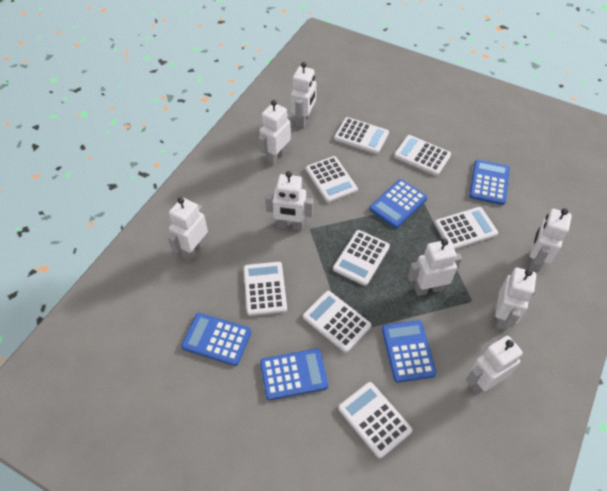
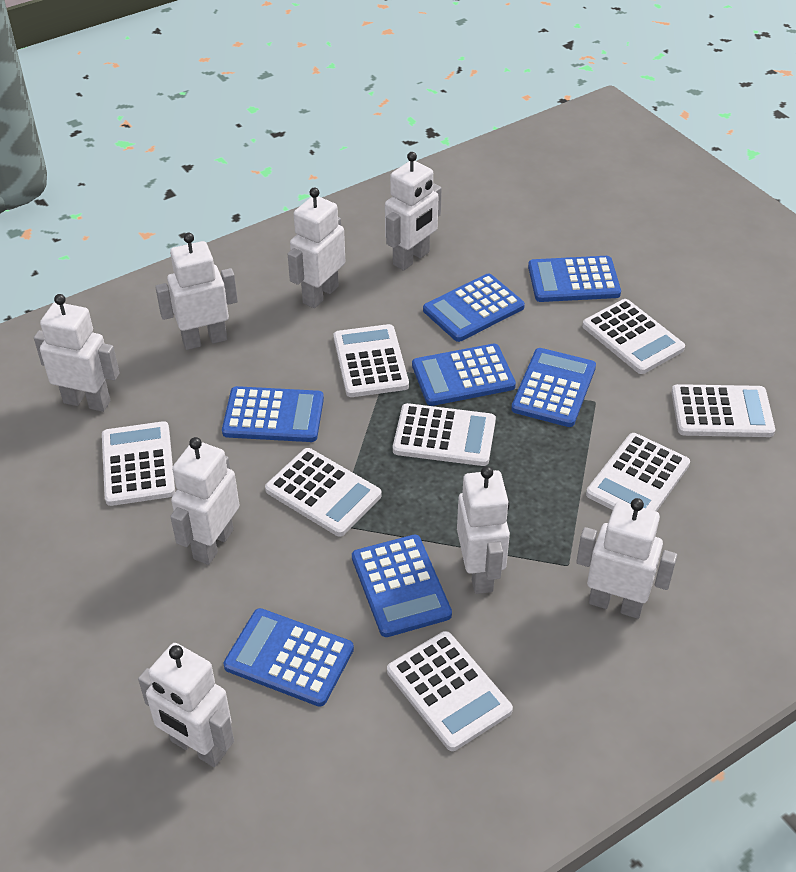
blue calculator: 5 -> 7

